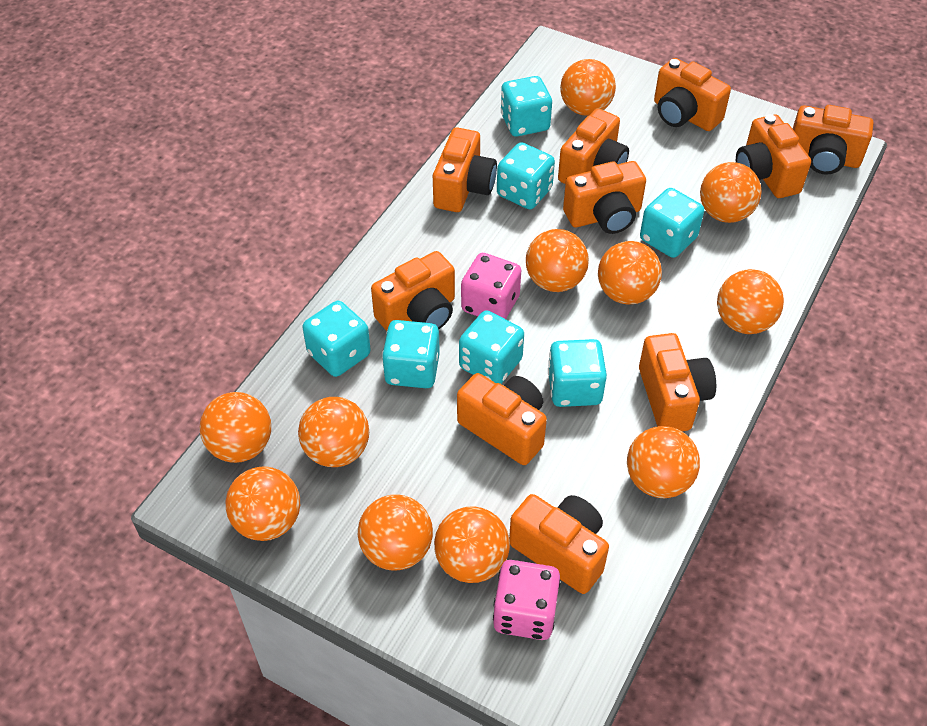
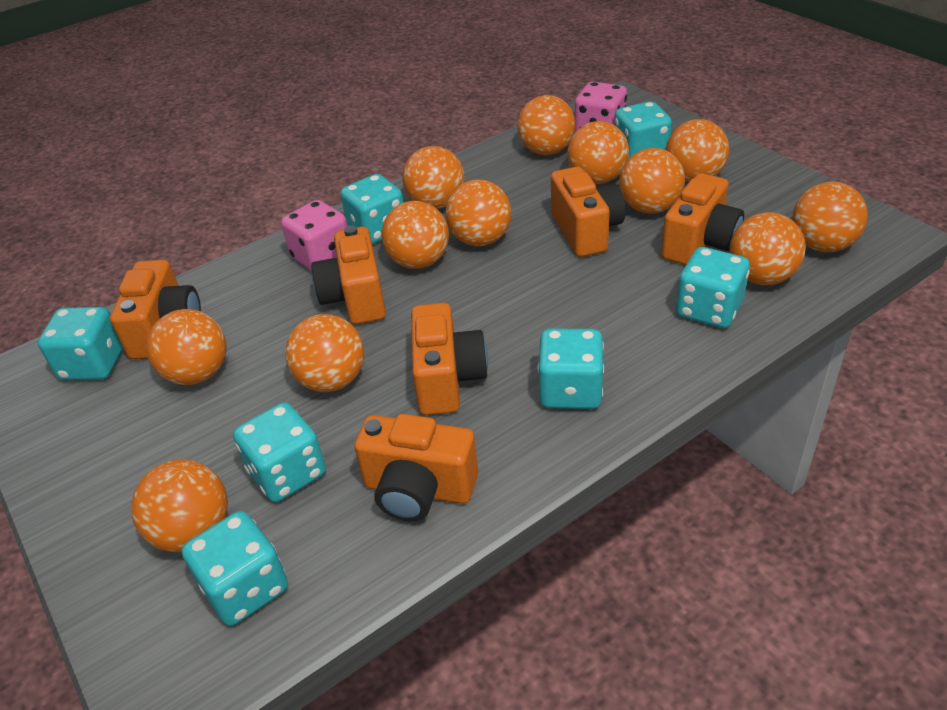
orange ball: 11 -> 12
orange camera: 10 -> 6

